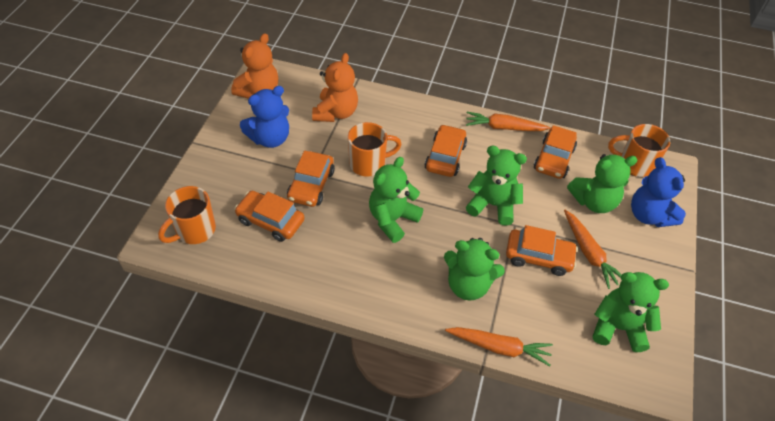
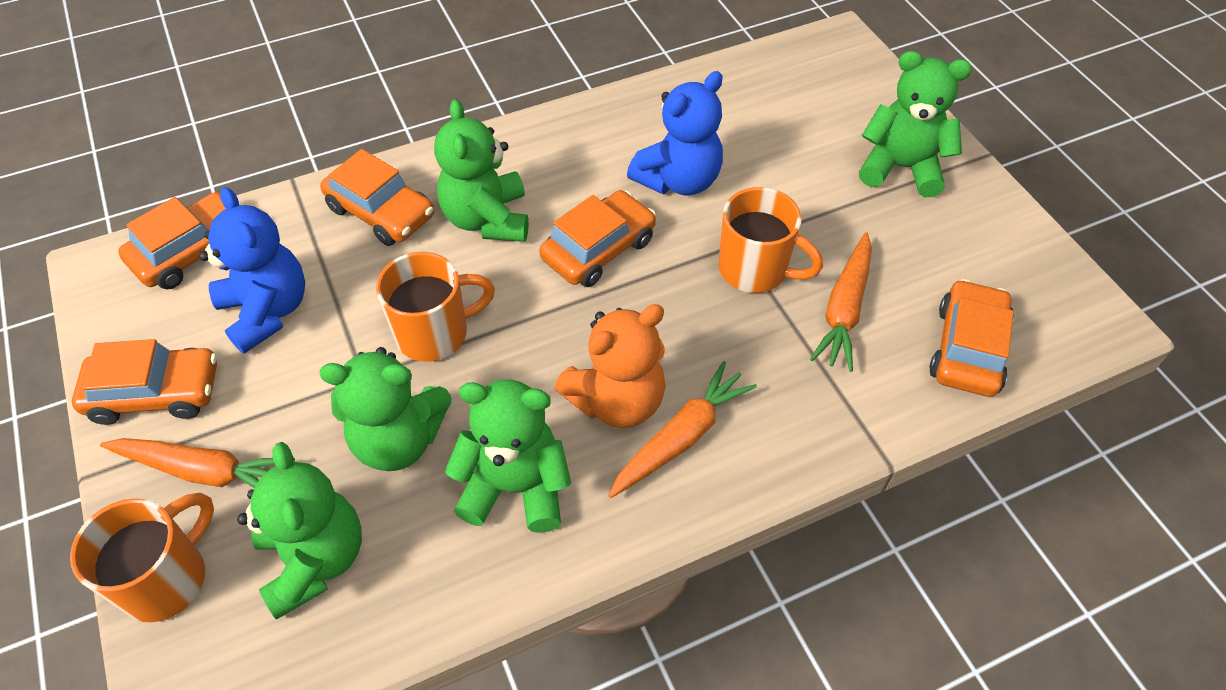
orange teddy bear: 2 -> 1

